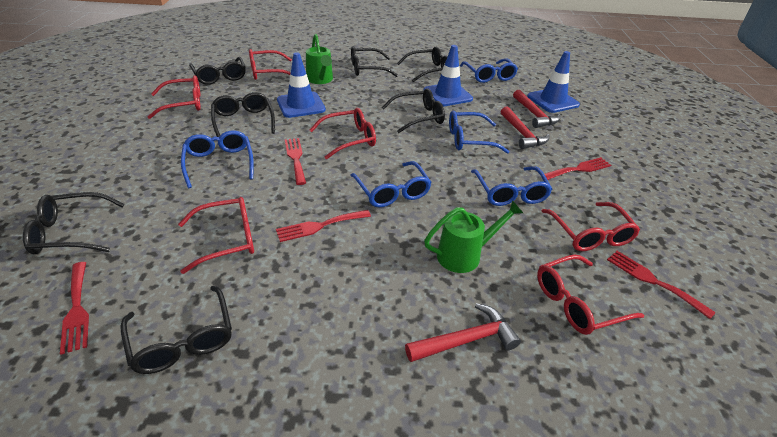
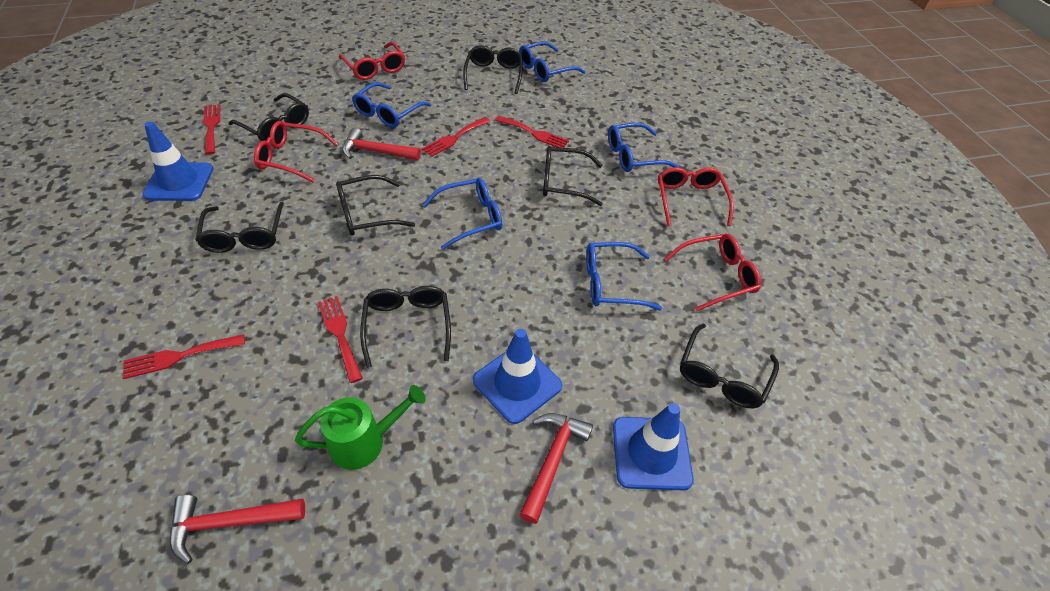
green watering can: 2 -> 1
red glasses: 6 -> 4

